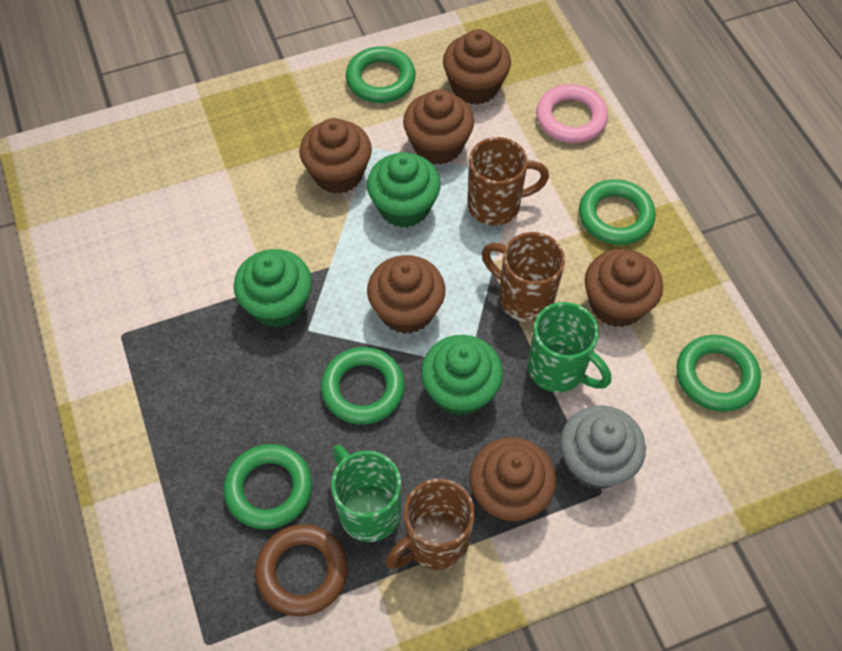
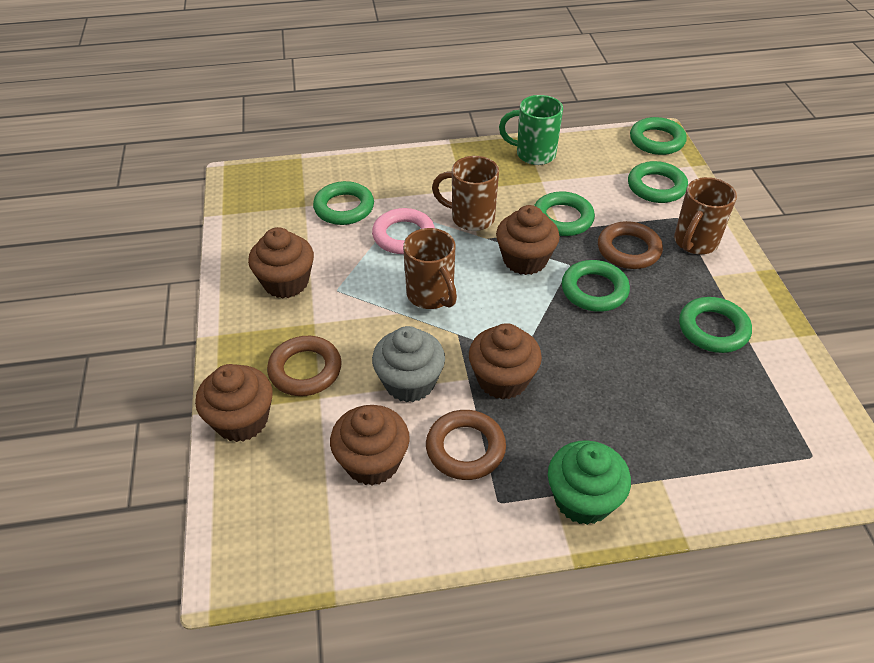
brown cupcake: 6 -> 5
brown ring: 1 -> 3
green cupcake: 3 -> 1
green mug: 2 -> 1
green ring: 5 -> 6

